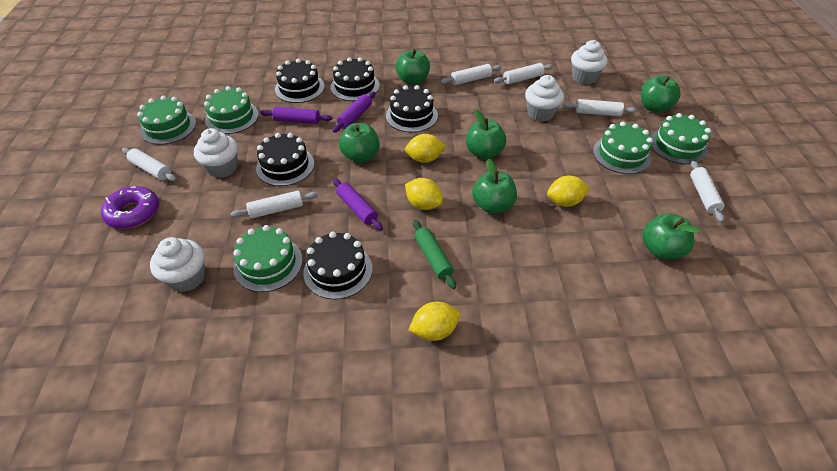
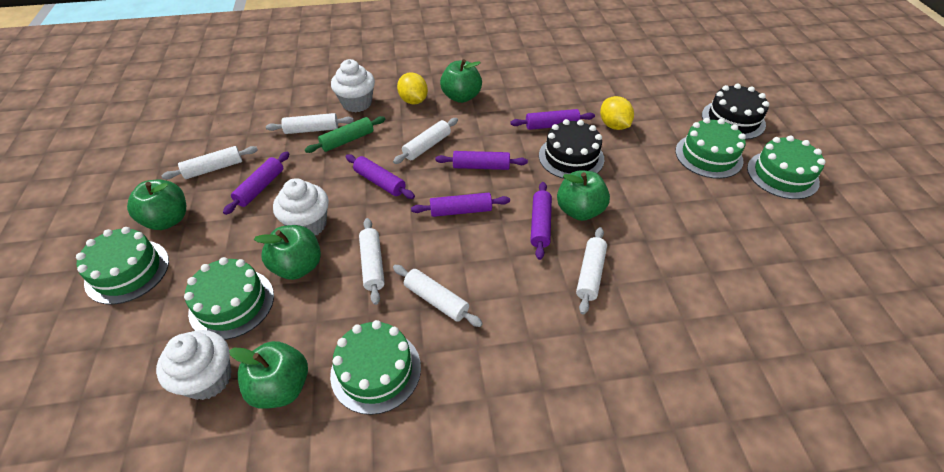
black cake: 5 -> 2
green apple: 6 -> 5
purple donut: 1 -> 0
purple rolling pin: 3 -> 6
white cupcake: 4 -> 3
yellow lemon: 4 -> 2

